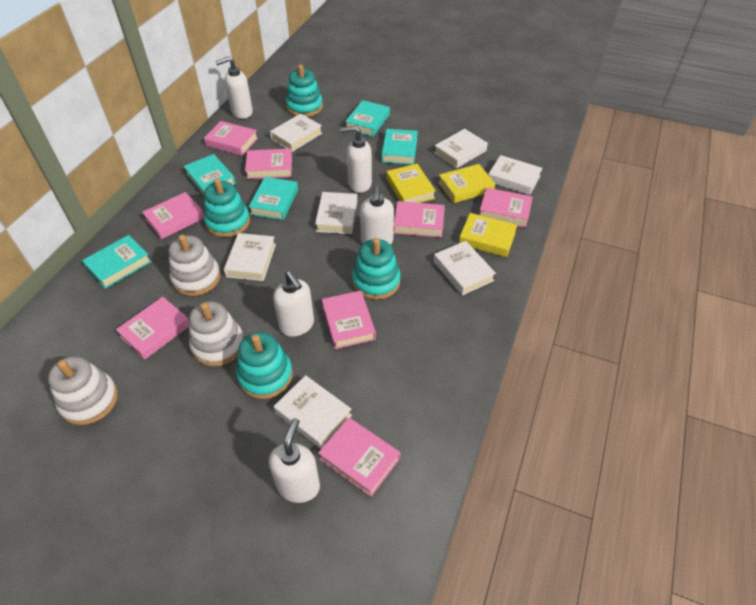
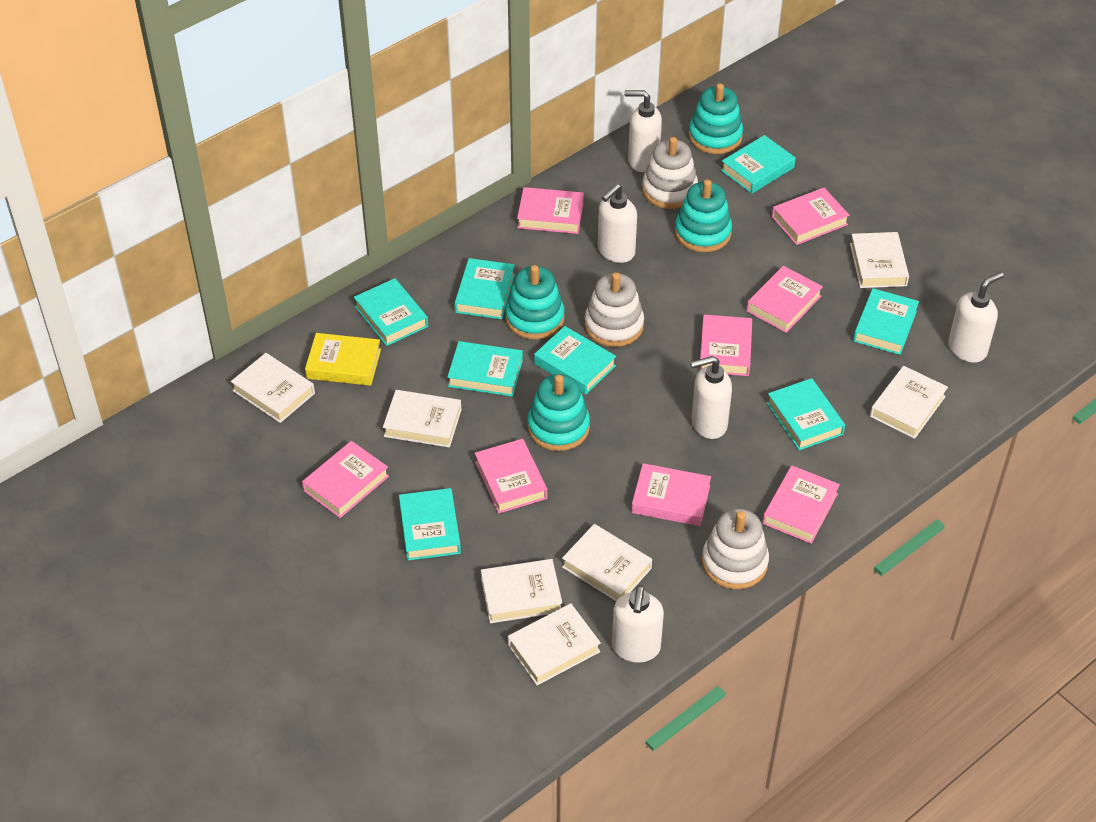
turquoise book: 5 -> 8
yellow book: 3 -> 1

